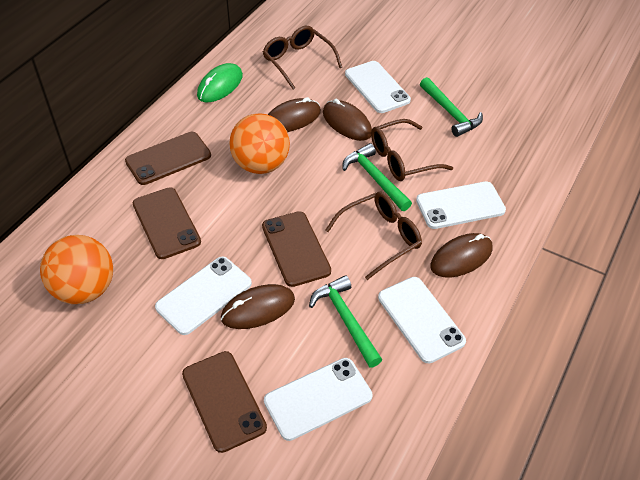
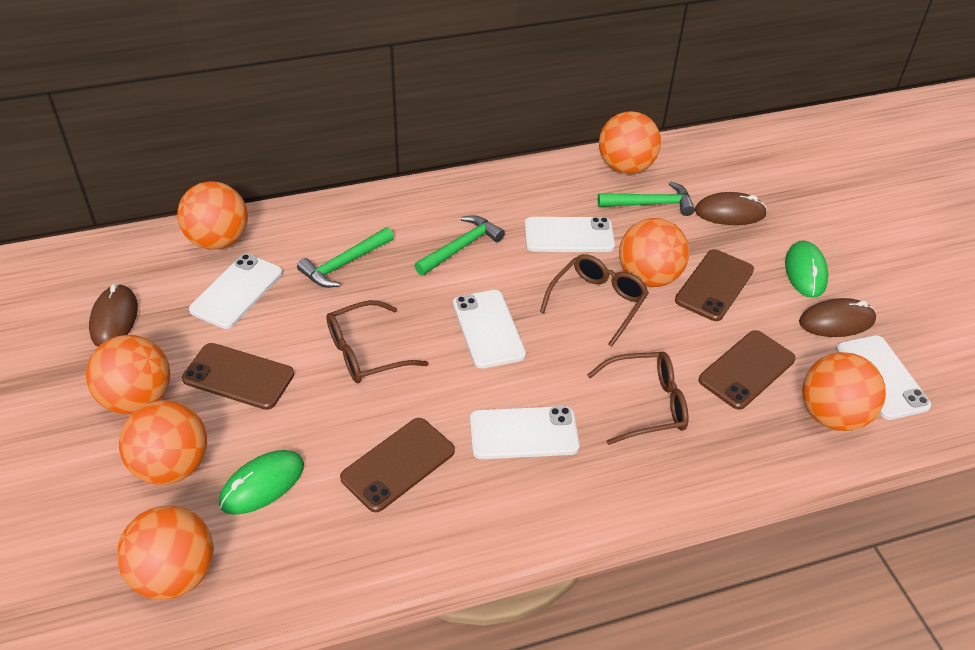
brown mouse: 4 -> 3
green mouse: 1 -> 2
orange ball: 2 -> 7

